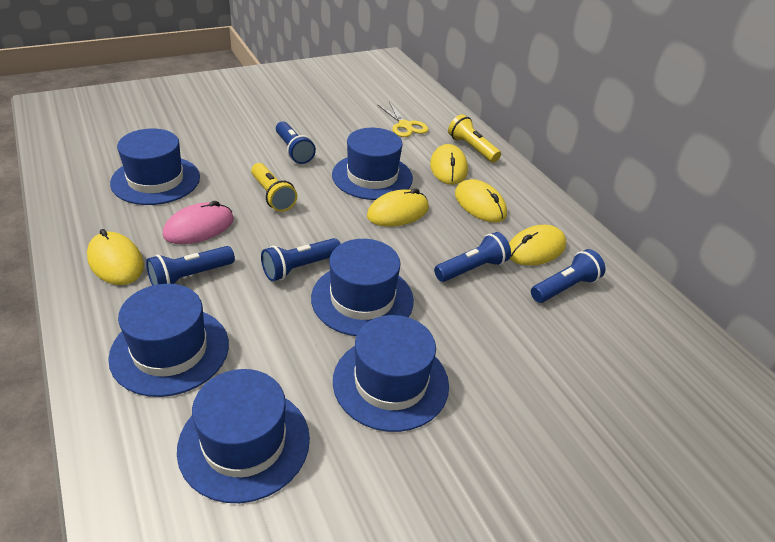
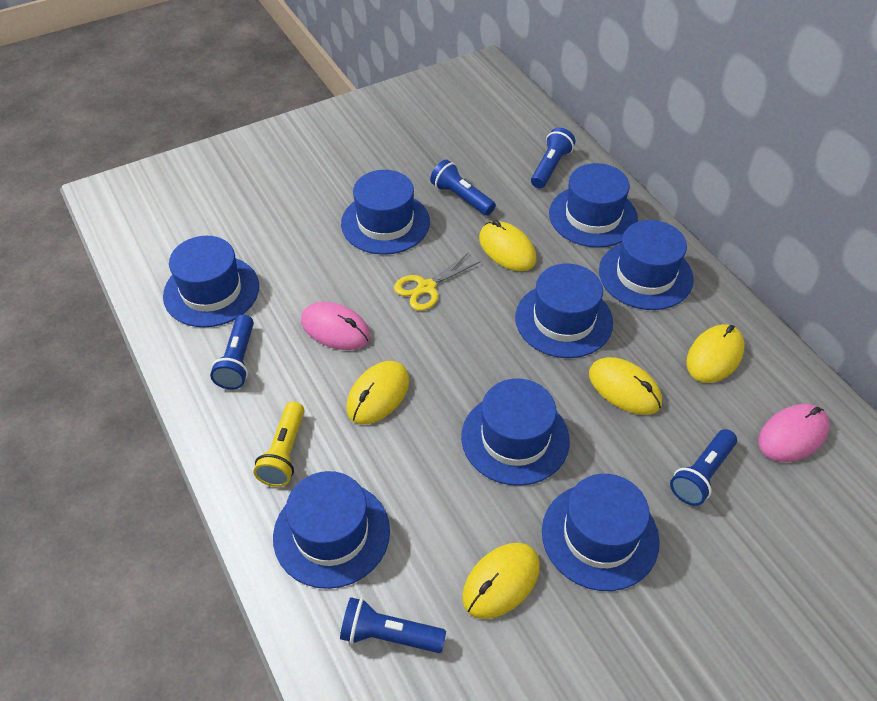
blue hat: 6 -> 8
pink mouse: 1 -> 2
yellow flashlight: 2 -> 1

